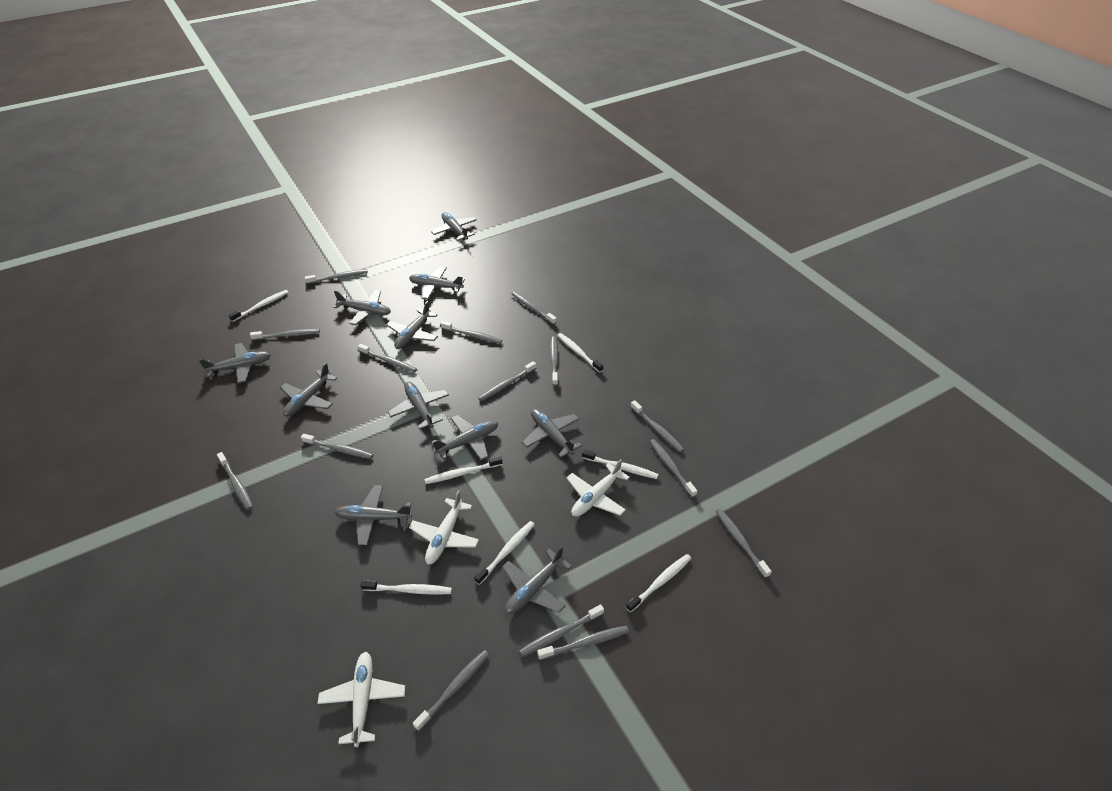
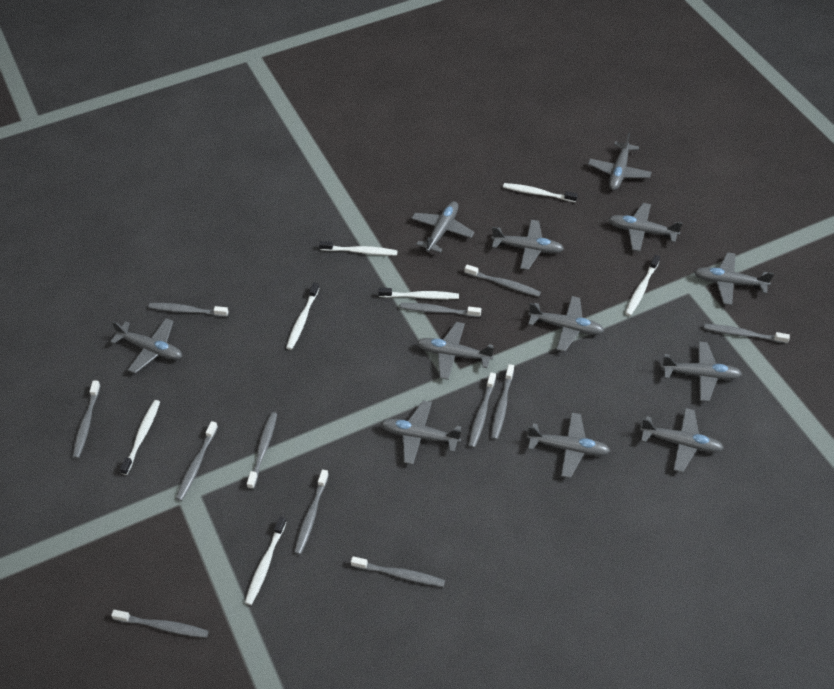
grey plane: 11 -> 12
grey toothbrush: 15 -> 12
white plane: 3 -> 0

